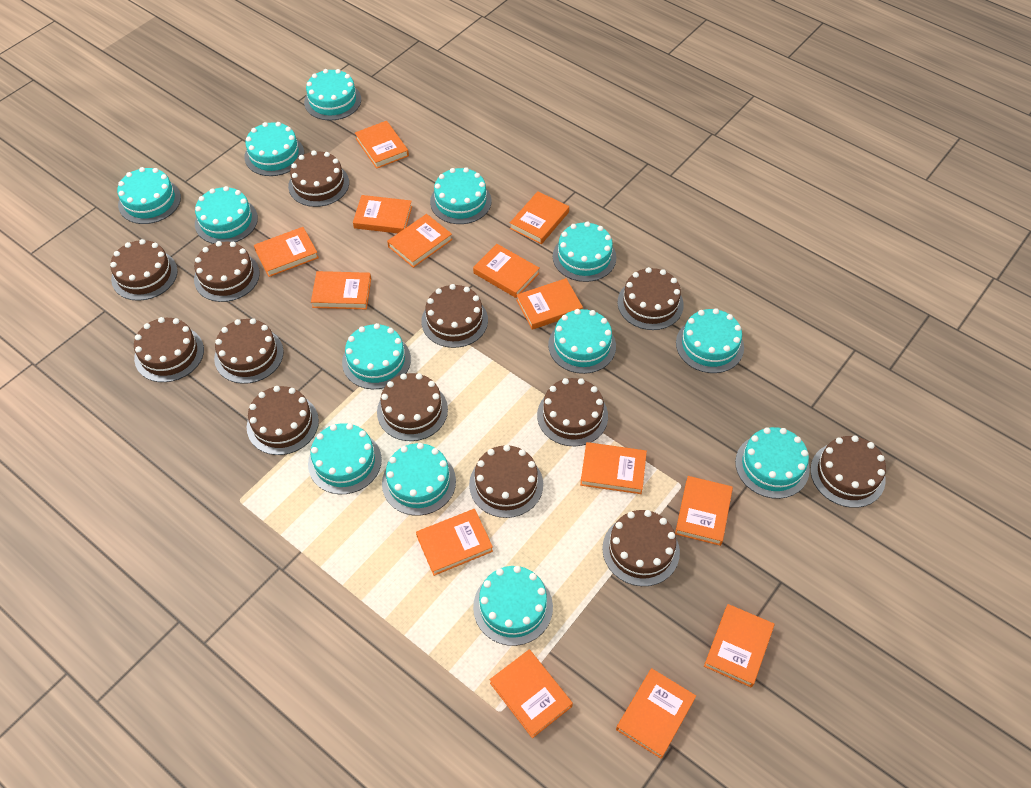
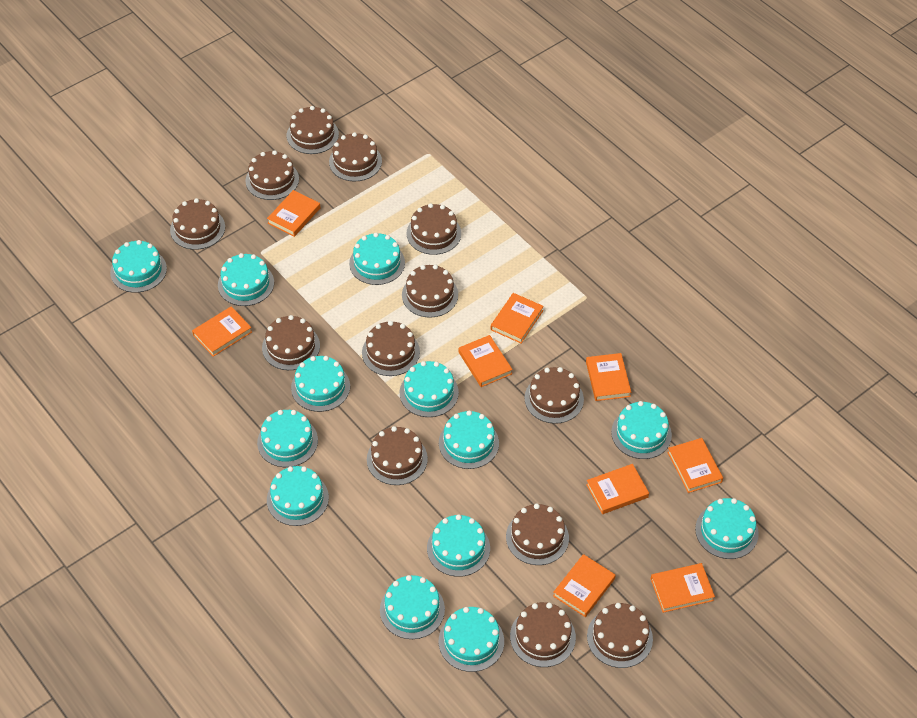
orange book: 14 -> 9

